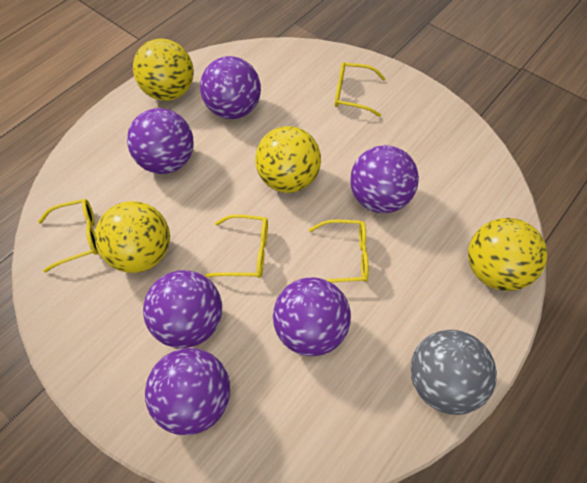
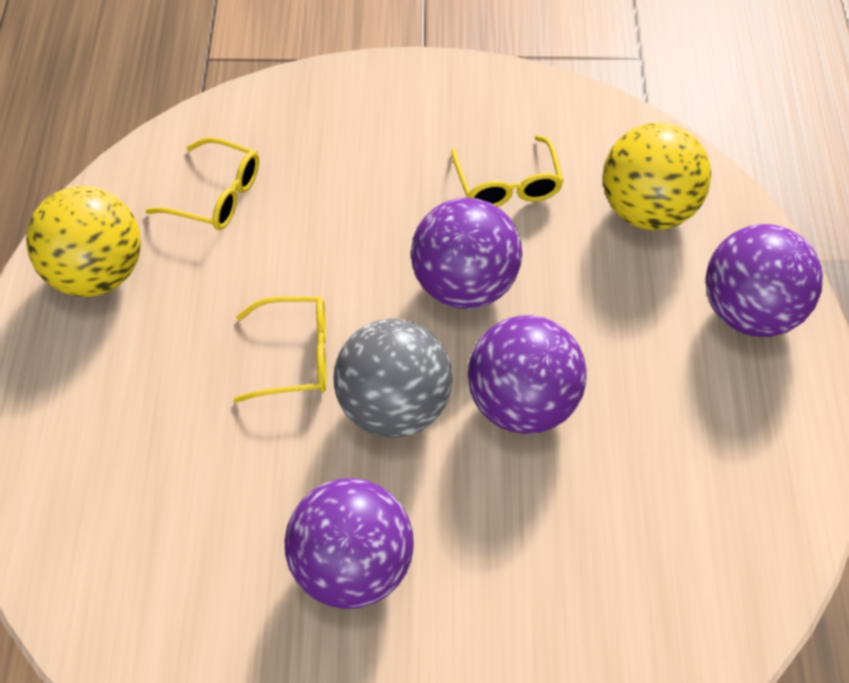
purple ball: 6 -> 4
yellow ball: 4 -> 2
yellow glasses: 4 -> 3

